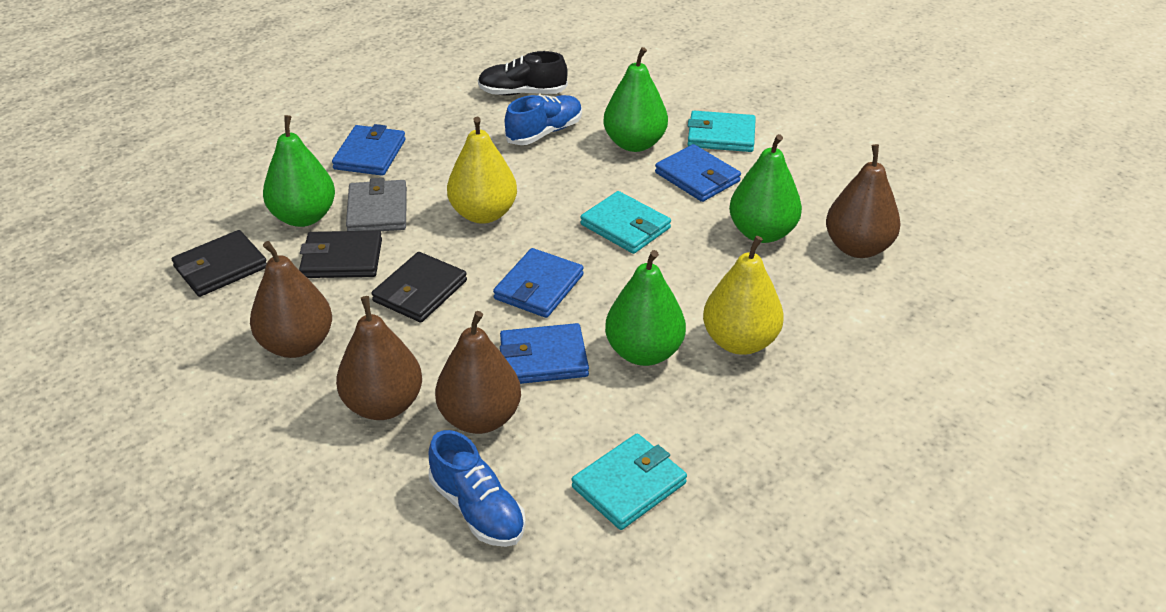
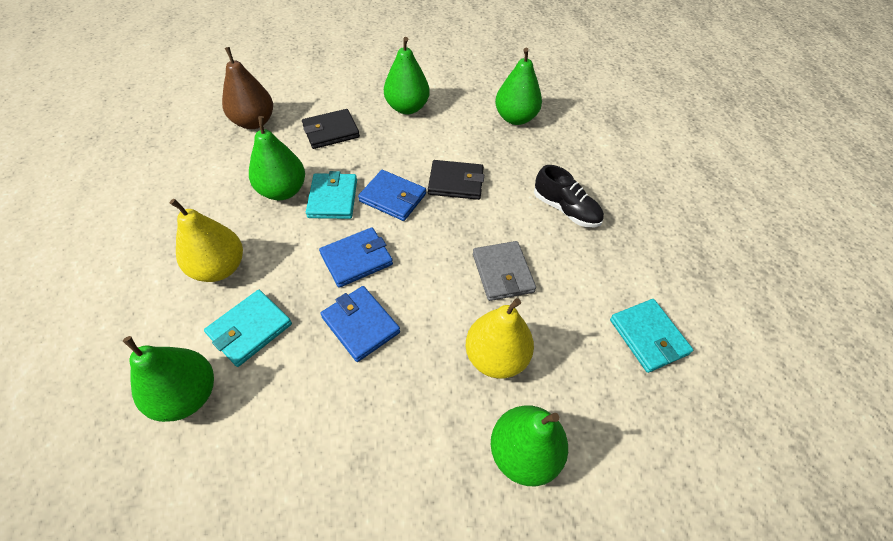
black wallet: 3 -> 2
blue shoe: 2 -> 0
blue wallet: 4 -> 3
brown pear: 4 -> 1
green pear: 4 -> 5

